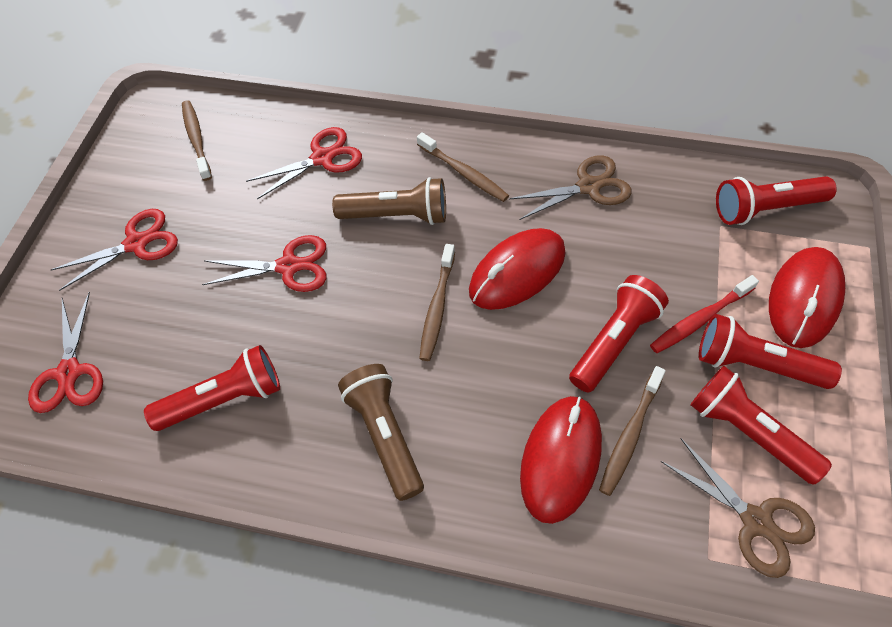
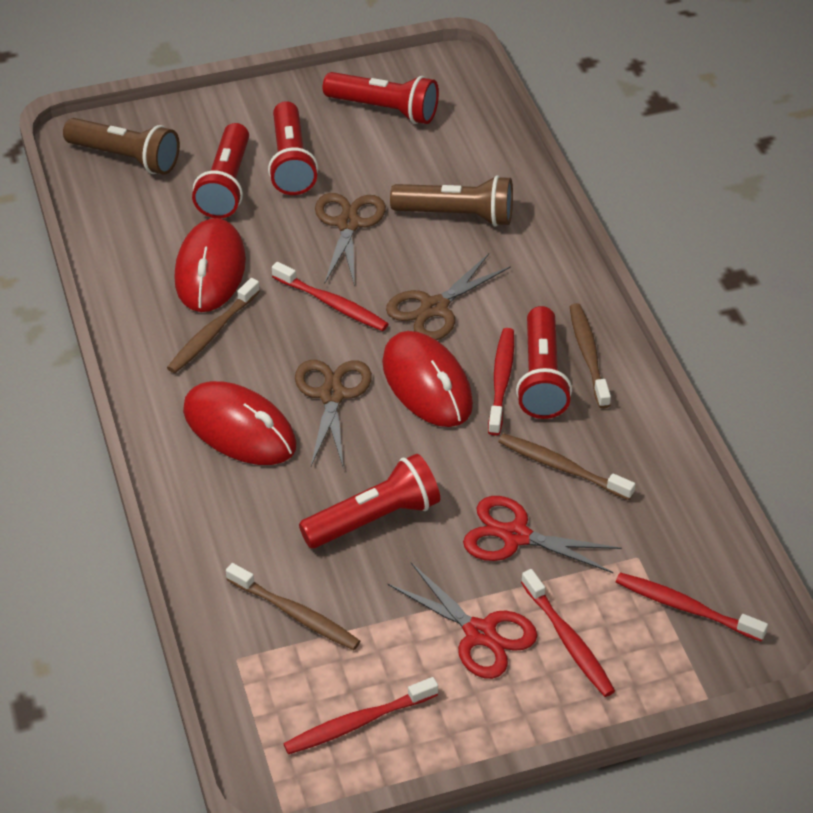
brown scissors: 2 -> 3
red scissors: 4 -> 2
red toothbrush: 1 -> 5

